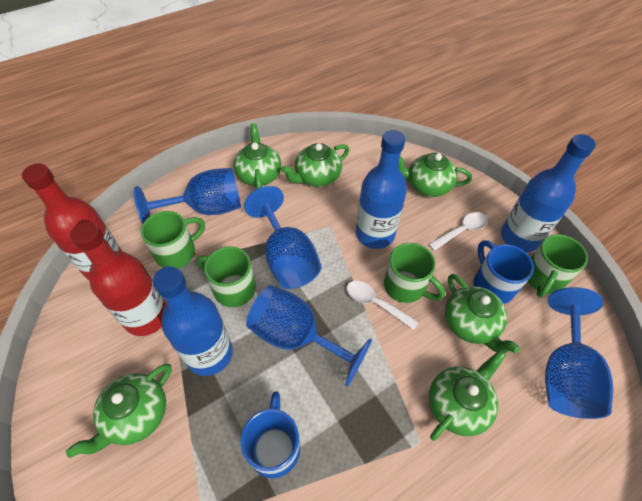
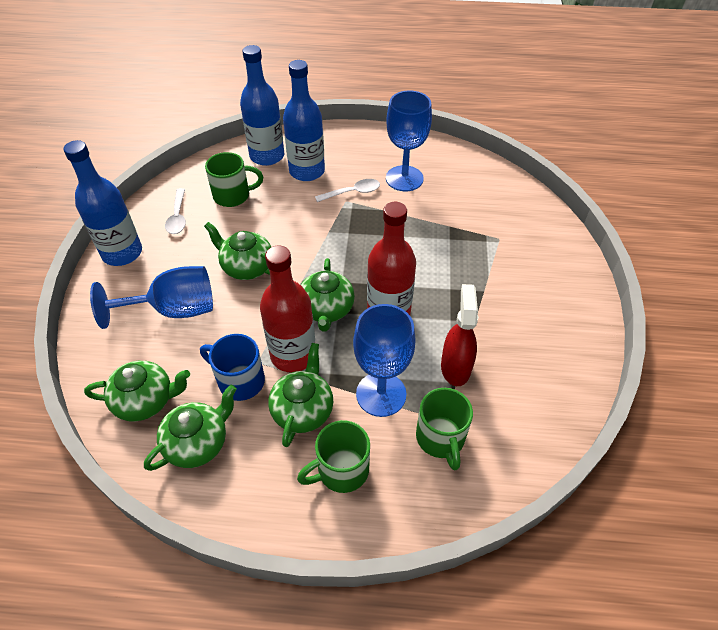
blue goblet: 4 -> 3
blue mug: 2 -> 1
green mug: 4 -> 3
green teapot: 6 -> 5
red spray bottle: 0 -> 1

